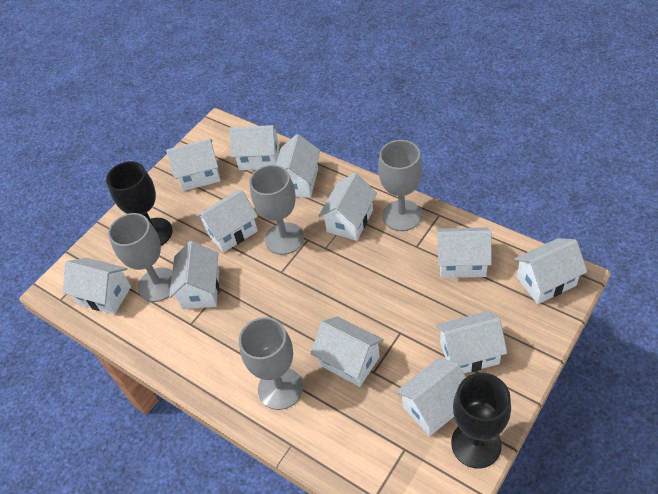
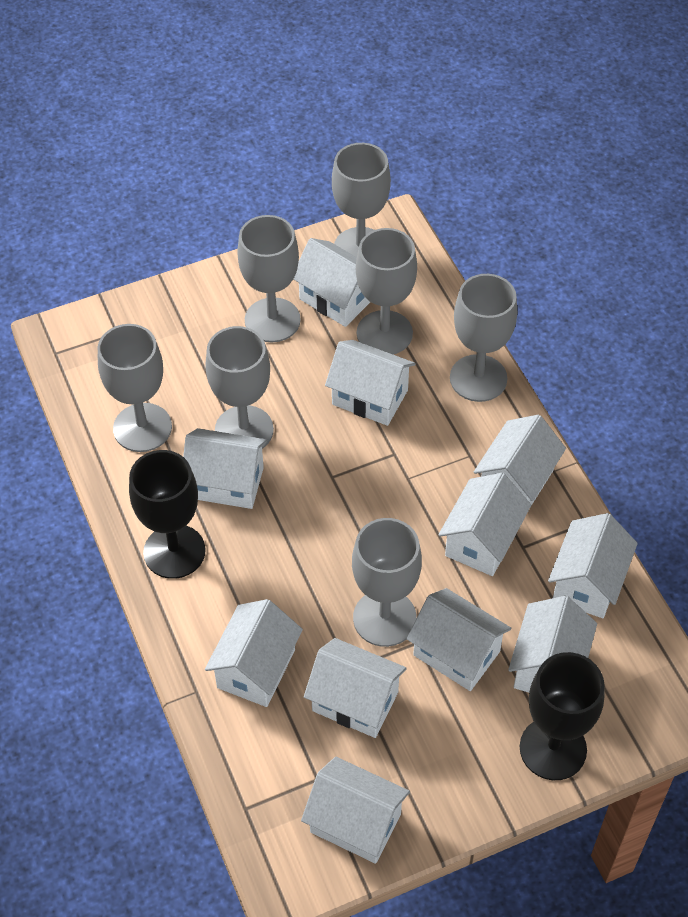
grey goblet: 4 -> 7
white house: 12 -> 11

